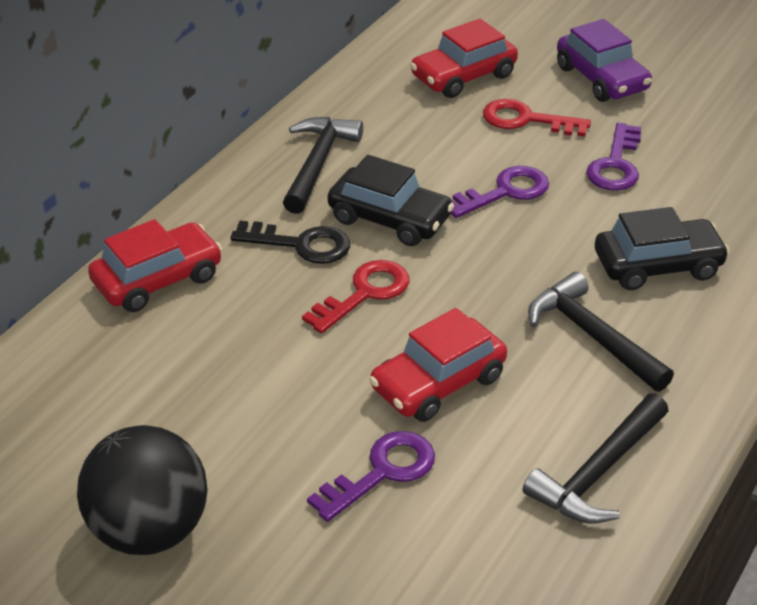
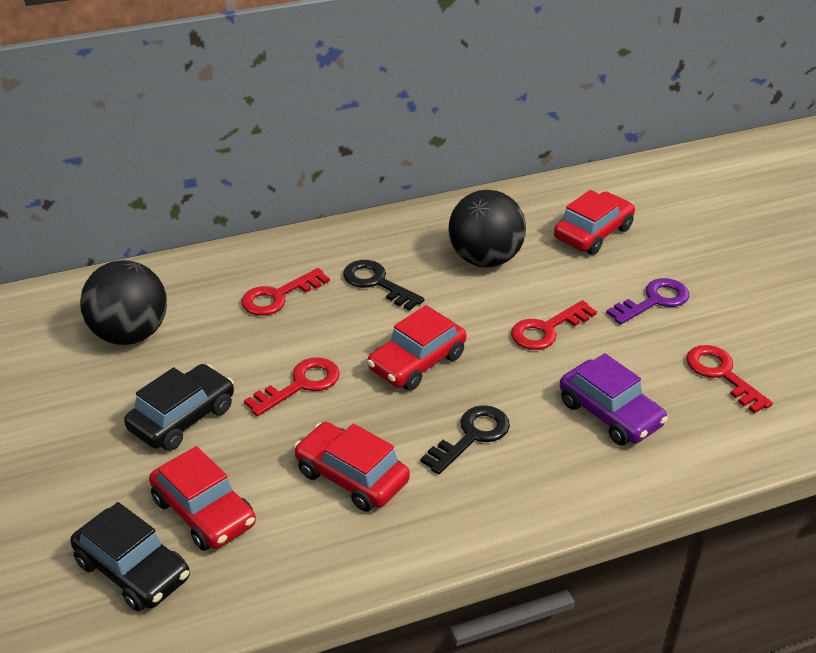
black ball: 1 -> 2
black hammer: 3 -> 0
black key: 1 -> 2
purple key: 3 -> 1
red car: 3 -> 4
red key: 2 -> 4

